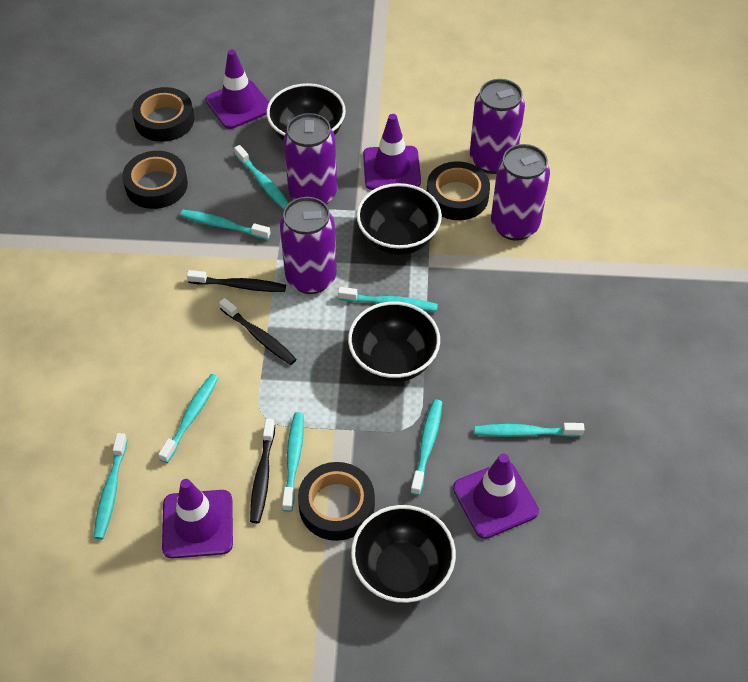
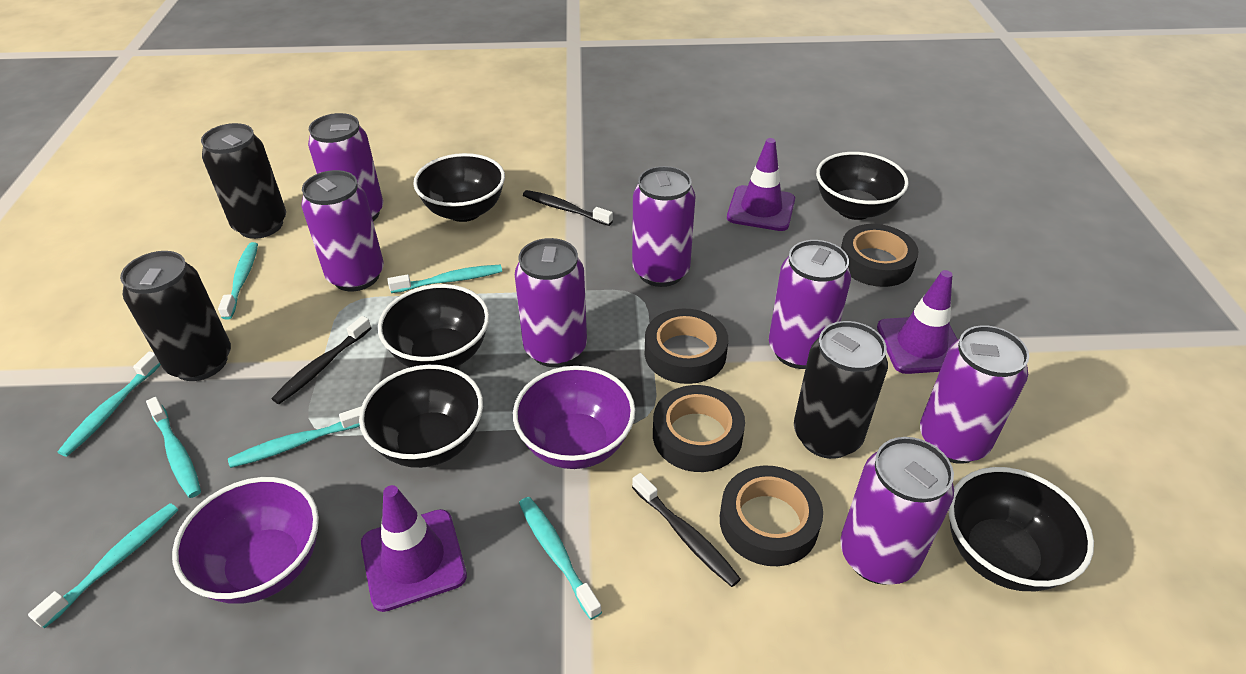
black bowl: 4 -> 5
black can: 0 -> 3
purple bowl: 0 -> 2
purple can: 4 -> 7
purple traffic cone: 4 -> 3
turquoise toothbrush: 8 -> 7

